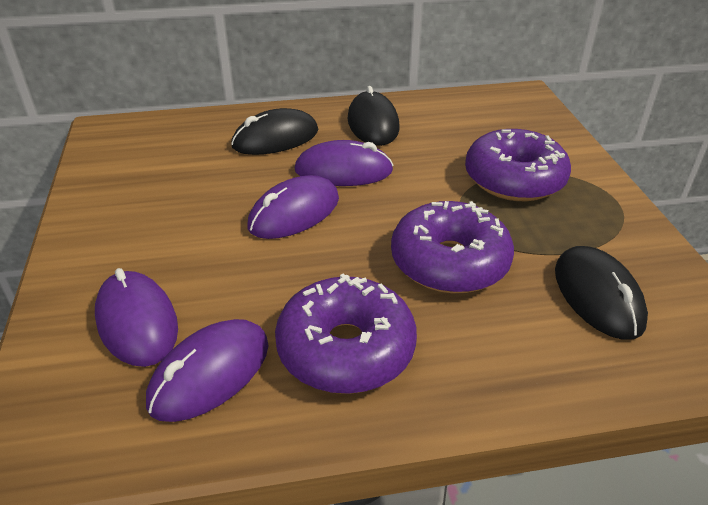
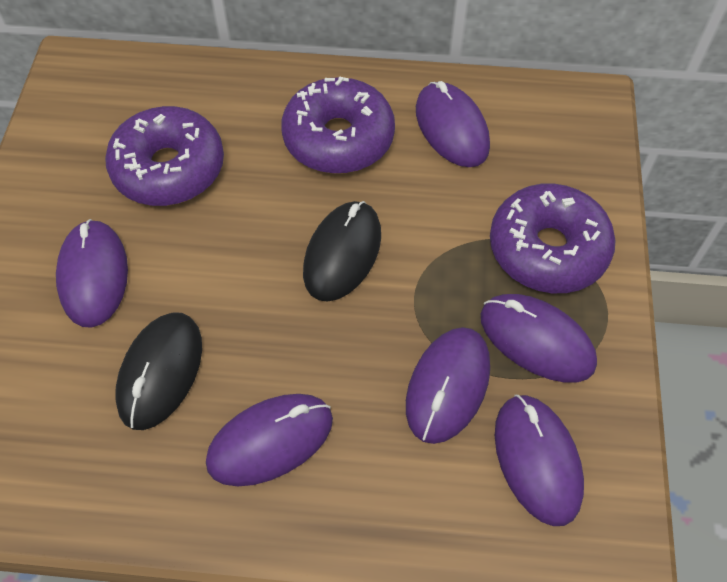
black mouse: 3 -> 2
purple mouse: 4 -> 6

